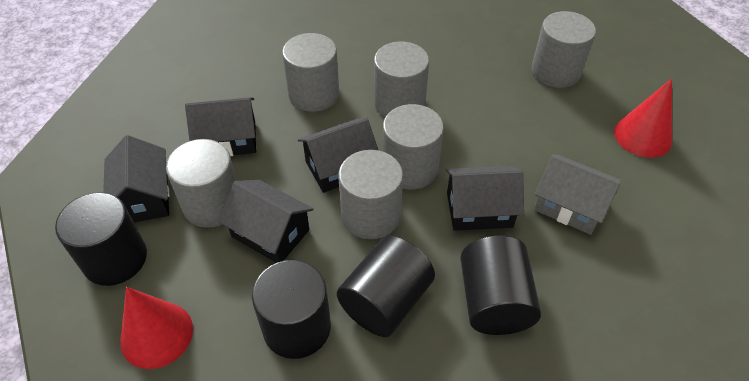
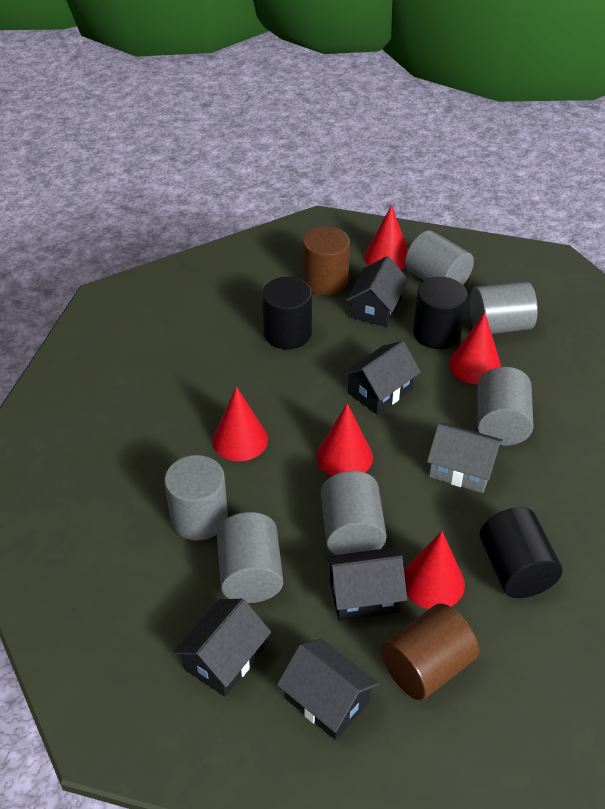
black cylinder: 4 -> 3
brown cylinder: 0 -> 2
red cone: 2 -> 5

